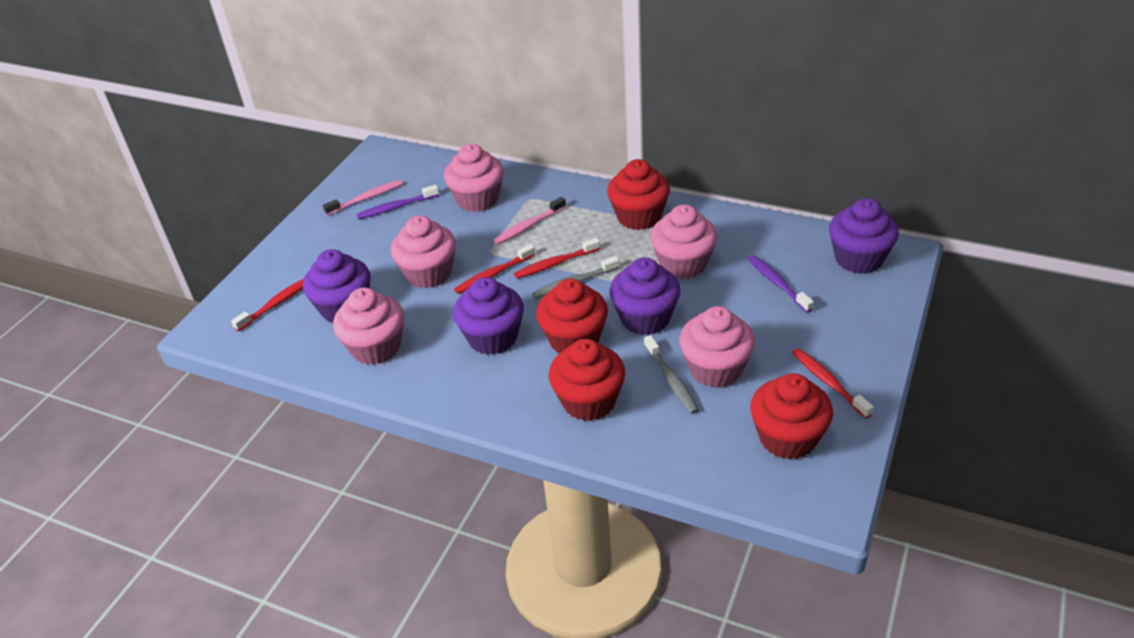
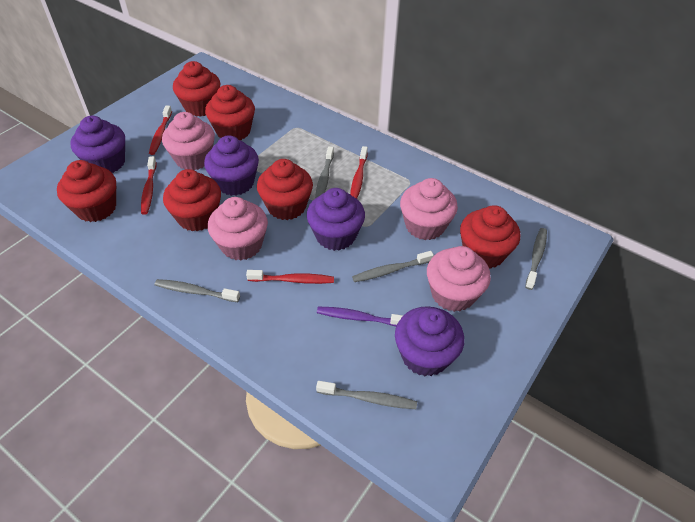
grey toothbrush: 2 -> 5
pink cupcake: 5 -> 4
pink toothbrush: 2 -> 0
purple toothbrush: 2 -> 1
red cupcake: 4 -> 6

